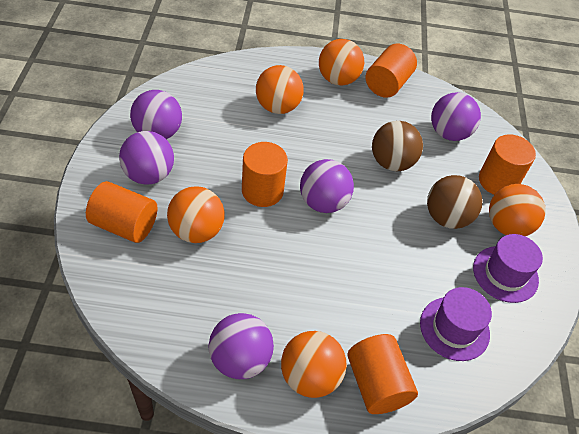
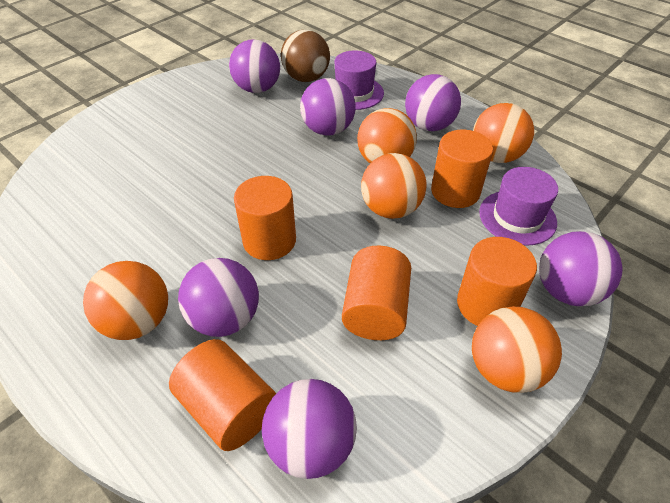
brown ball: 2 -> 1
purple ball: 5 -> 6

